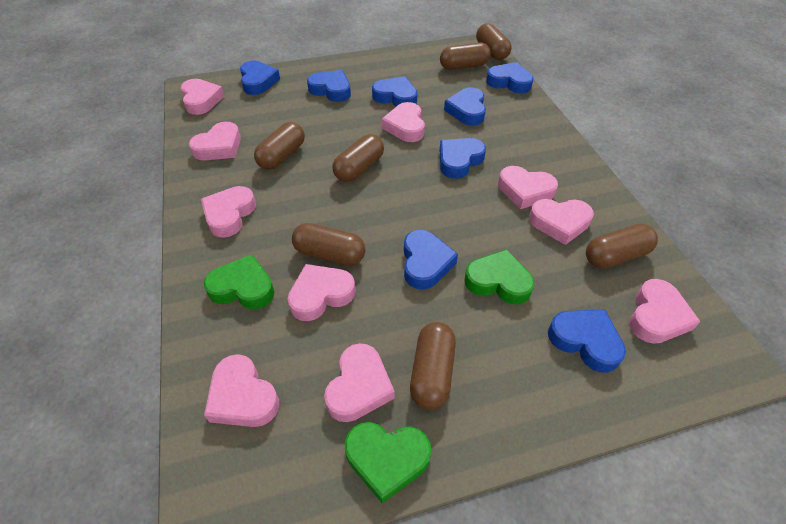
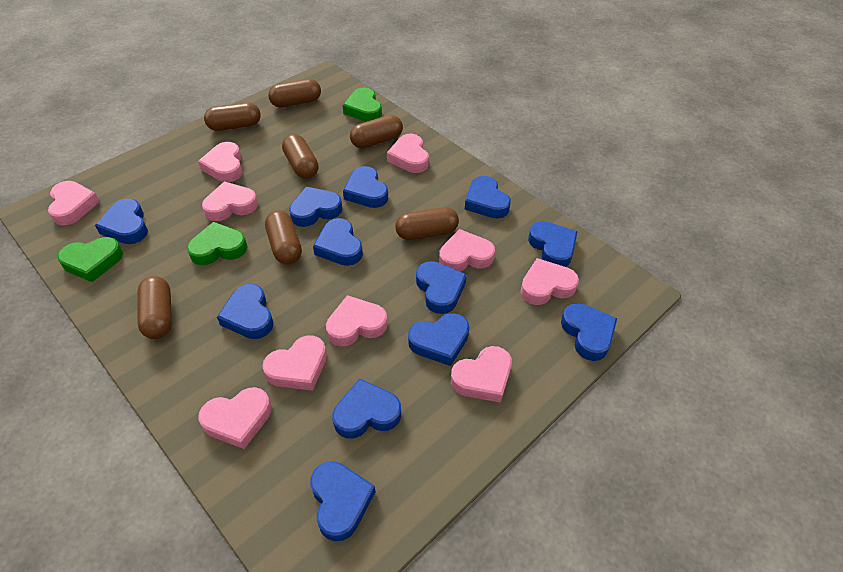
blue heart: 8 -> 12

